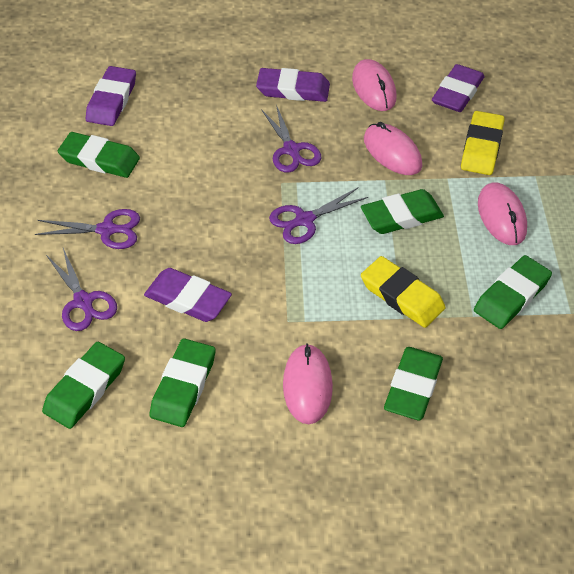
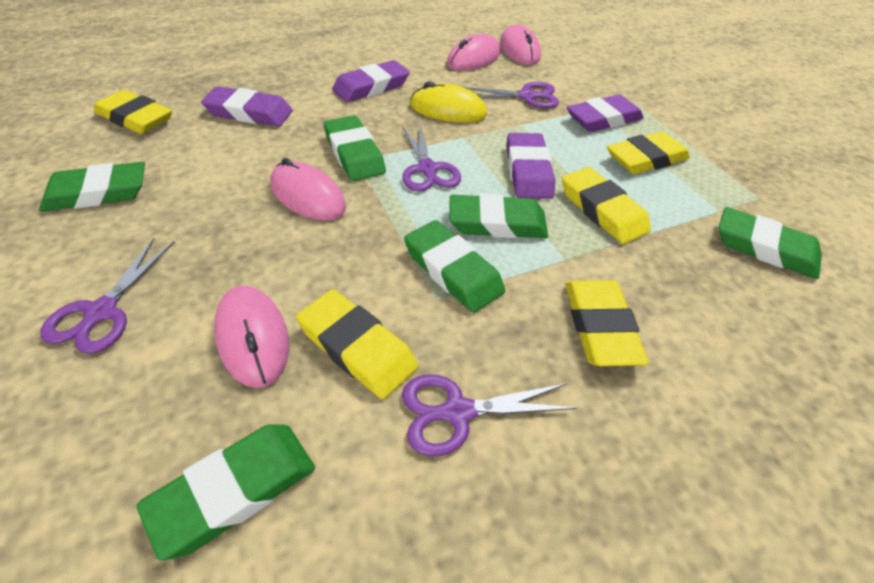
yellow eraser: 2 -> 5
yellow mouse: 0 -> 1

